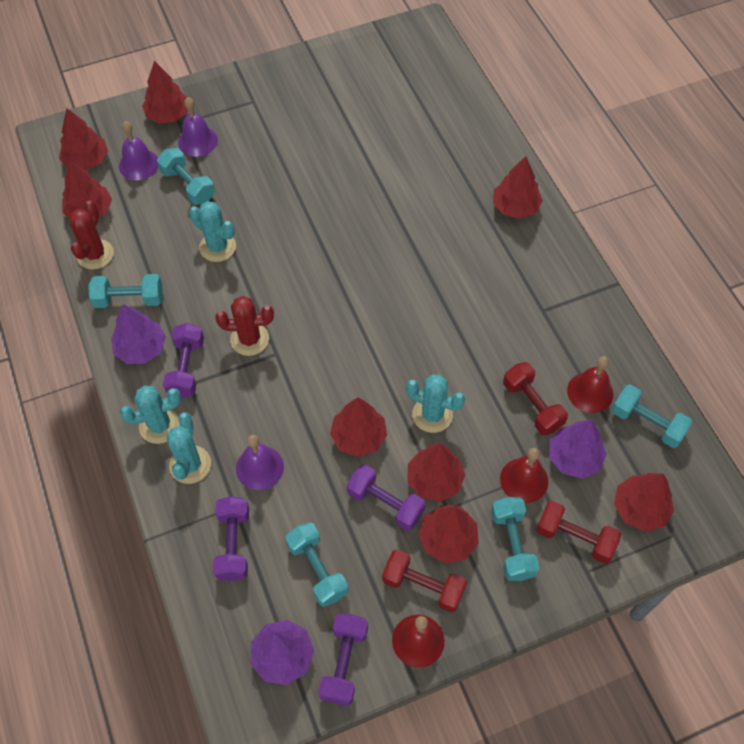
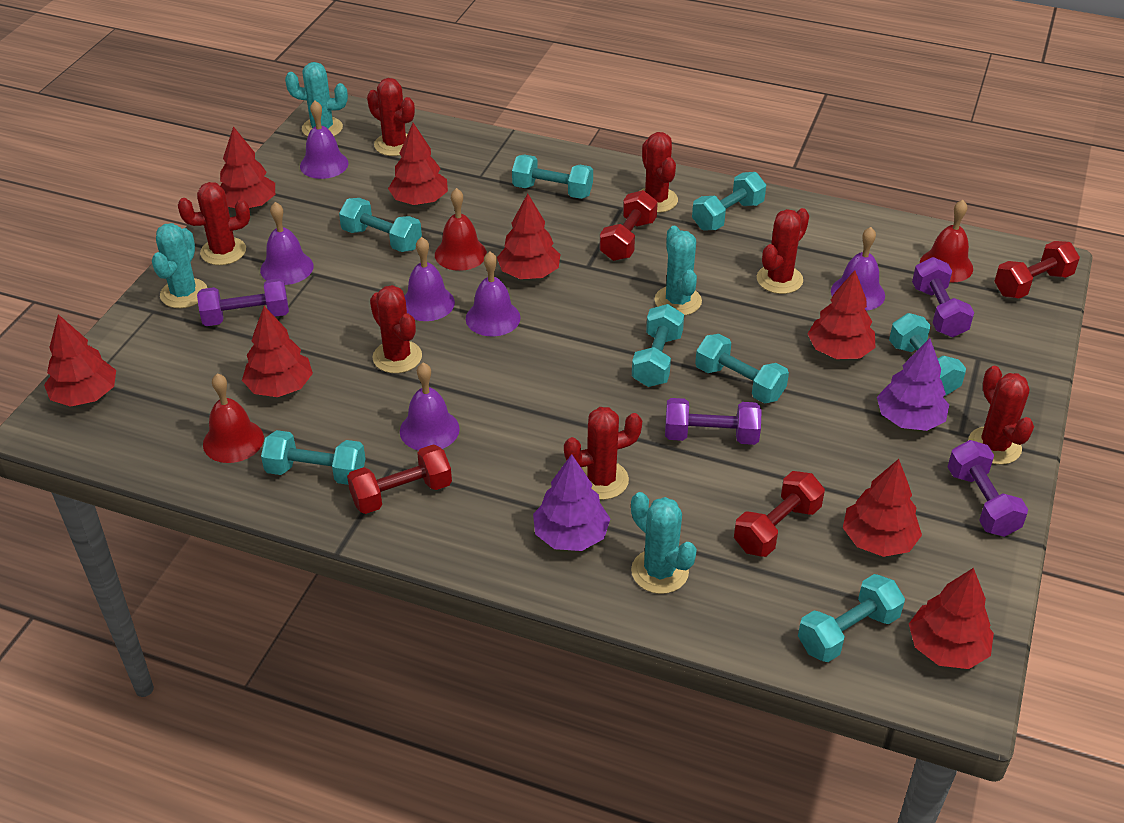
purple bell: 3 -> 6
purple tree: 3 -> 2
red cactus: 2 -> 7
red dumbbell: 3 -> 4
turquoise dumbbell: 5 -> 8

